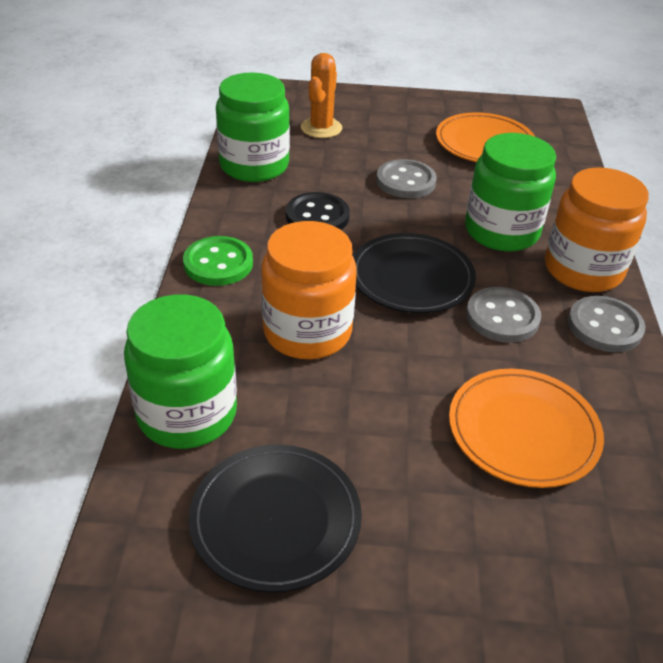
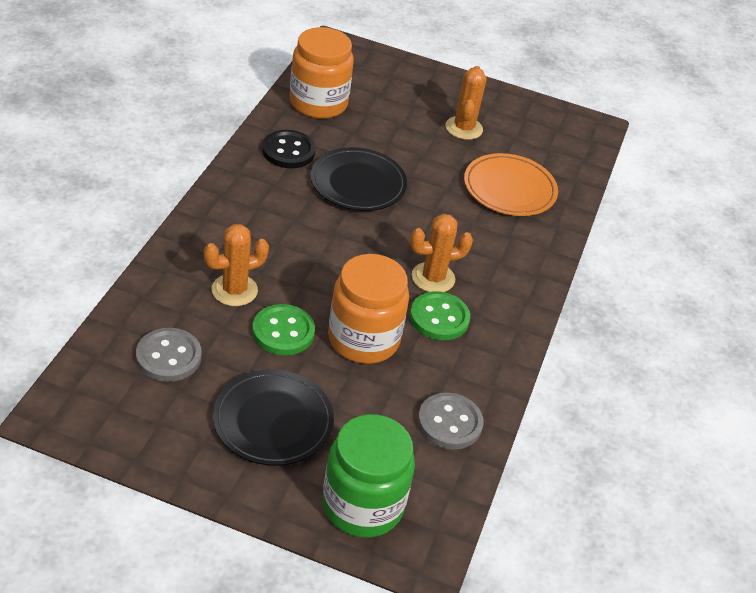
green button: 1 -> 2
green jar: 3 -> 1
grey button: 3 -> 2
orange cactus: 1 -> 3
orange plate: 2 -> 1

